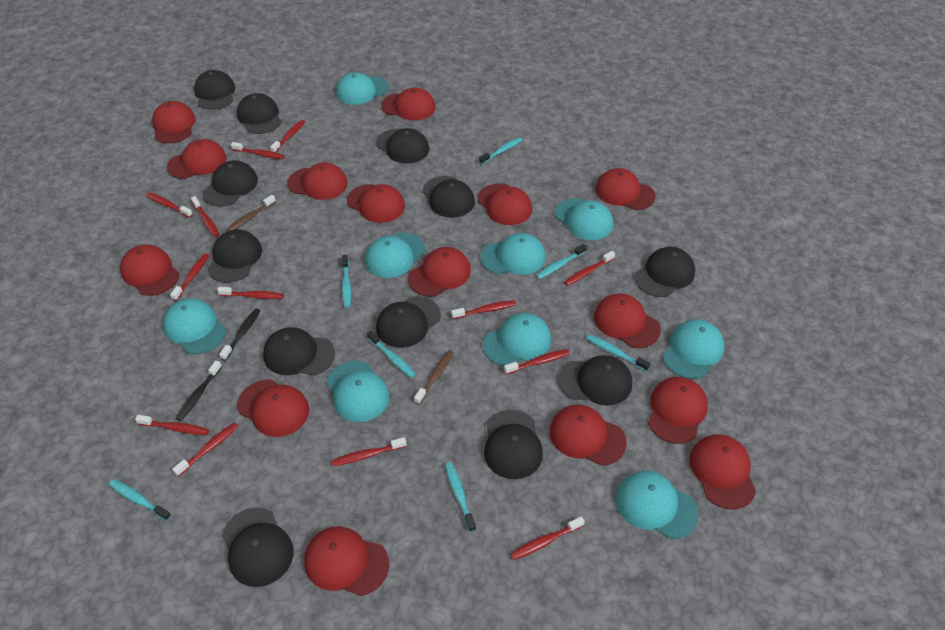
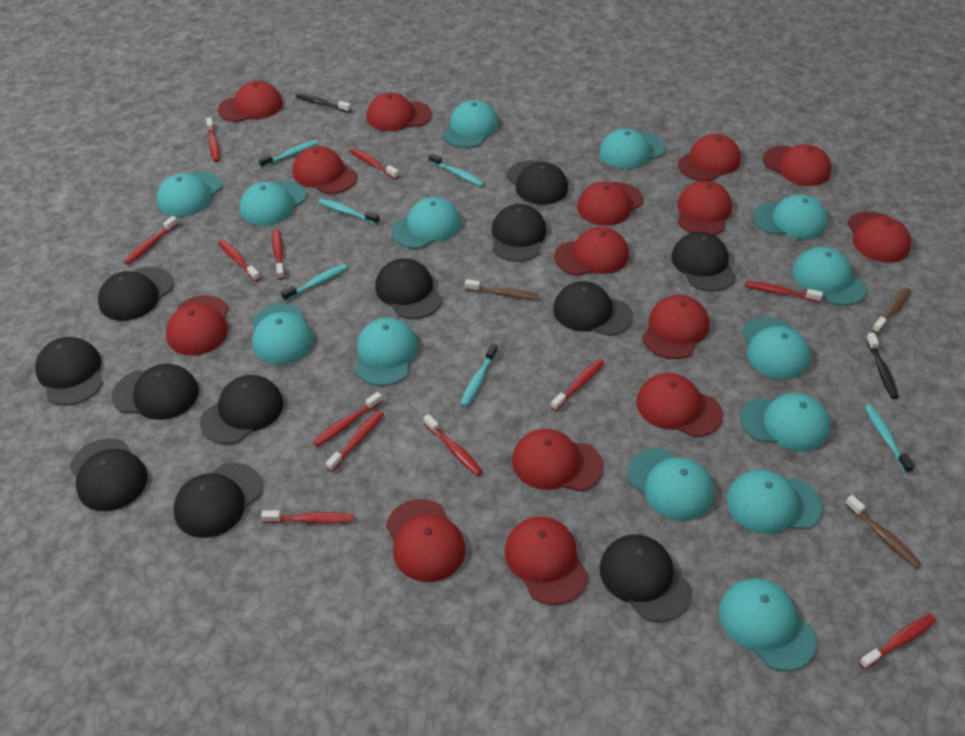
brown toothbrush: 2 -> 3
red toothbrush: 13 -> 12
turquoise cap: 9 -> 14
turquoise toothbrush: 7 -> 6

